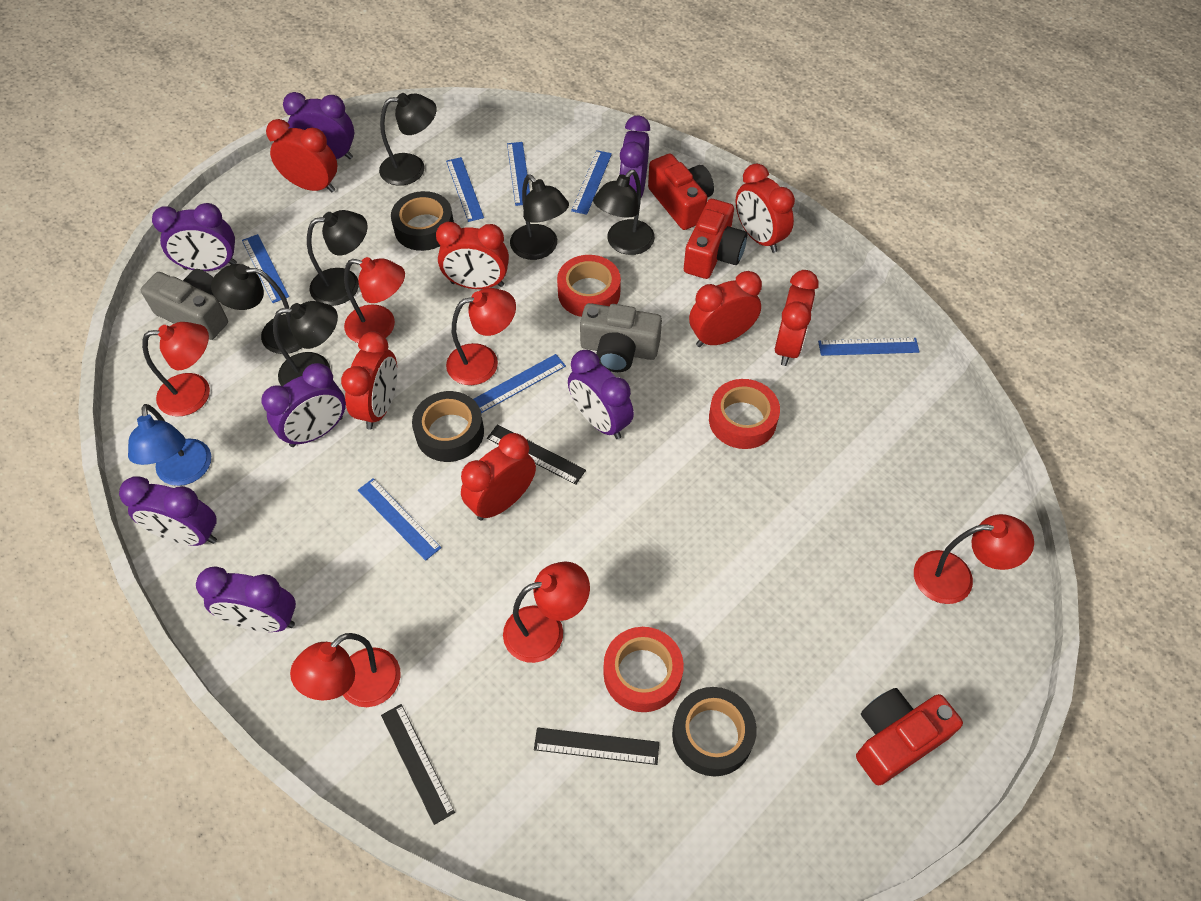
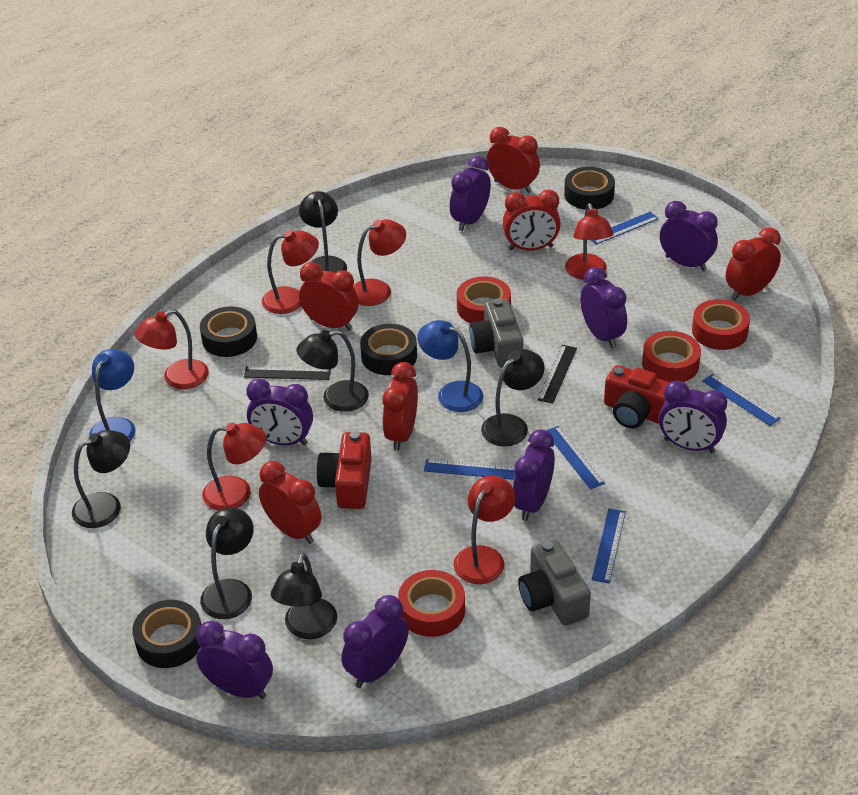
black ruler: 3 -> 2
black tape: 3 -> 4
blue lamp: 1 -> 2
blue ruler: 7 -> 5
purple clock: 7 -> 8
red camera: 3 -> 2
red clock: 7 -> 6
red tape: 3 -> 4

